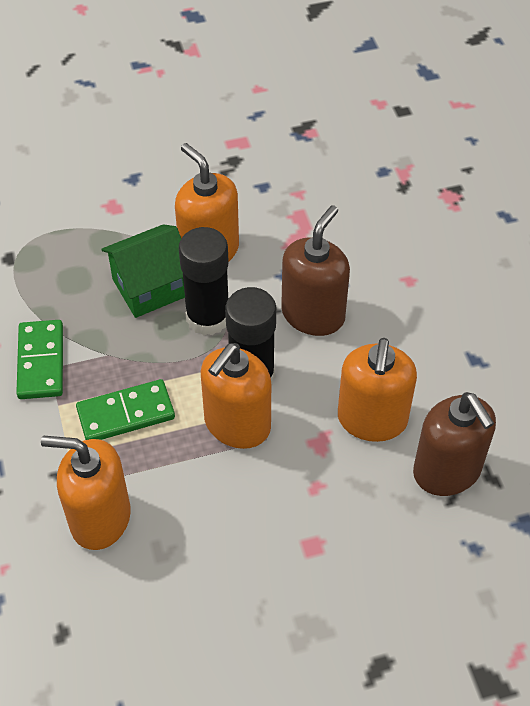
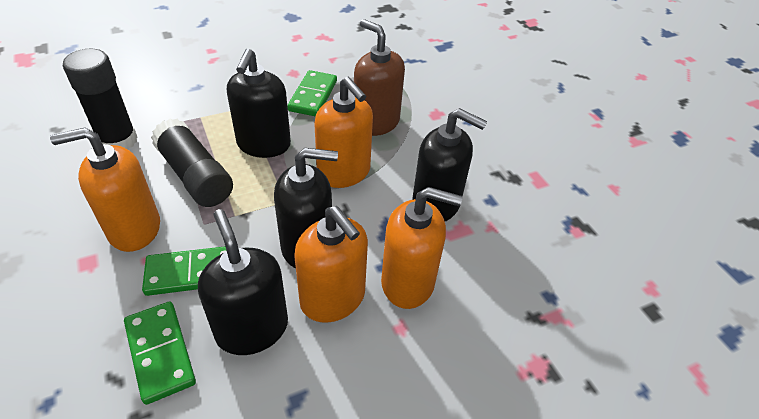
black soap dispenser: 0 -> 4
brown soap dispenser: 2 -> 1
green domino: 2 -> 3
green house: 1 -> 0

